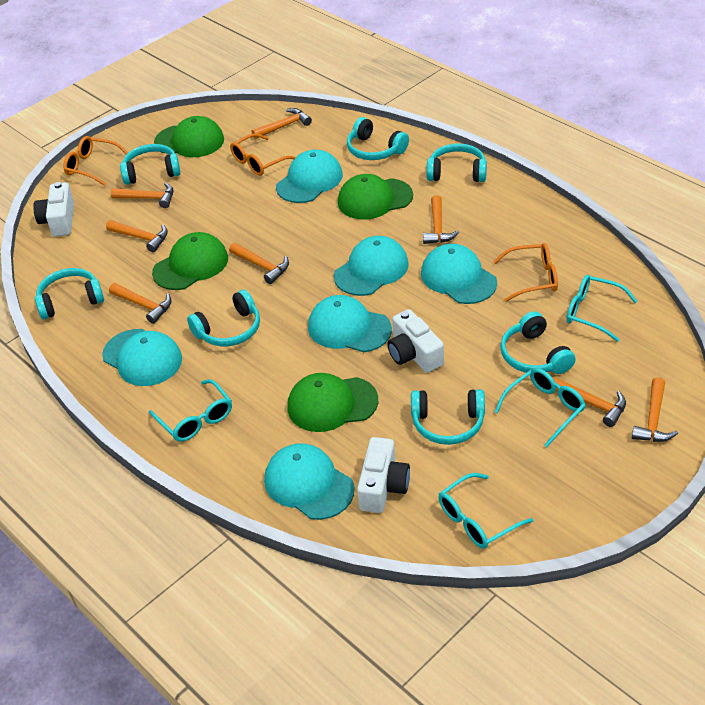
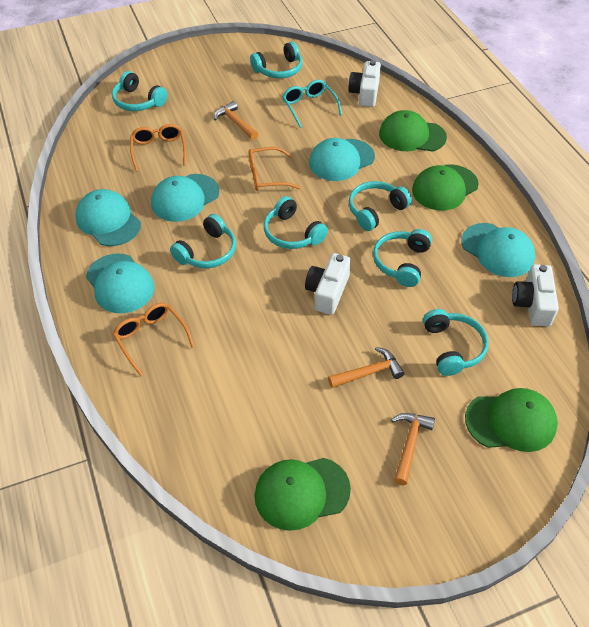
orange hammer: 8 -> 3
turquoise cap: 6 -> 5
turquoise glasses: 4 -> 1

